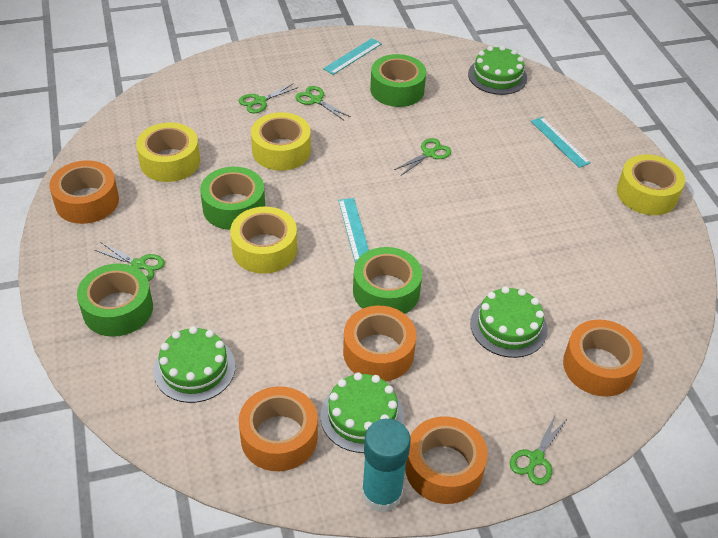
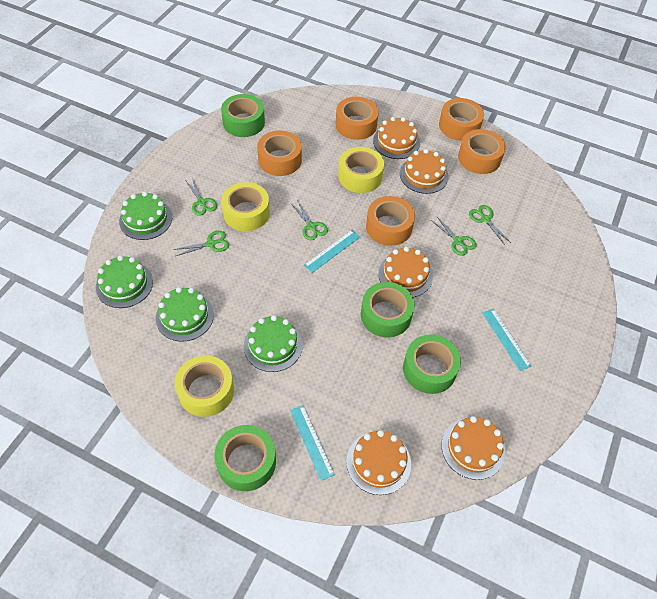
orange cake: 0 -> 5
turquoise glue stick: 1 -> 0
yellow tape: 4 -> 3

